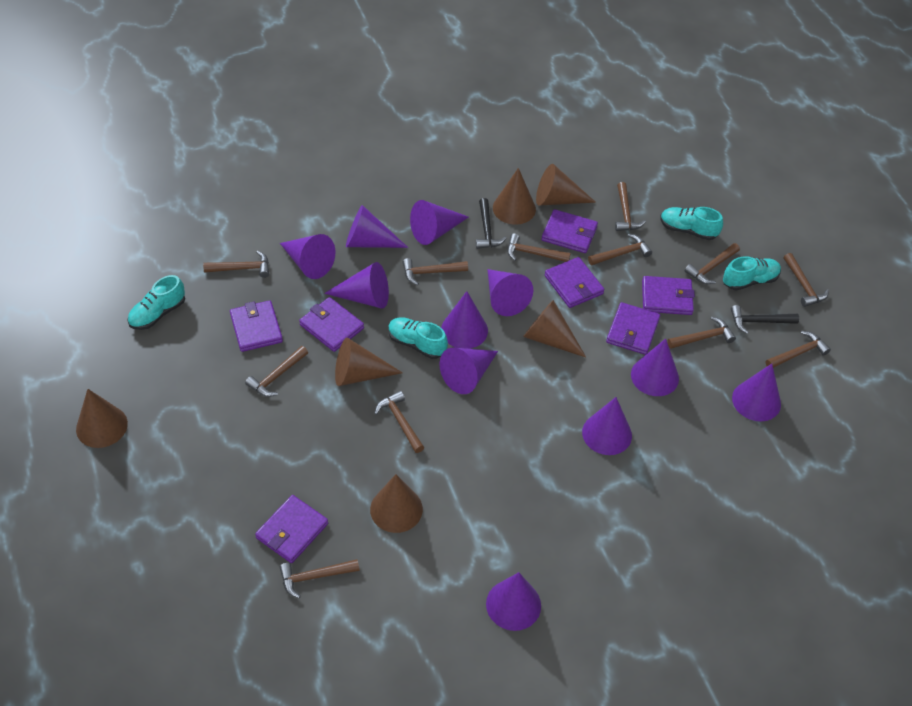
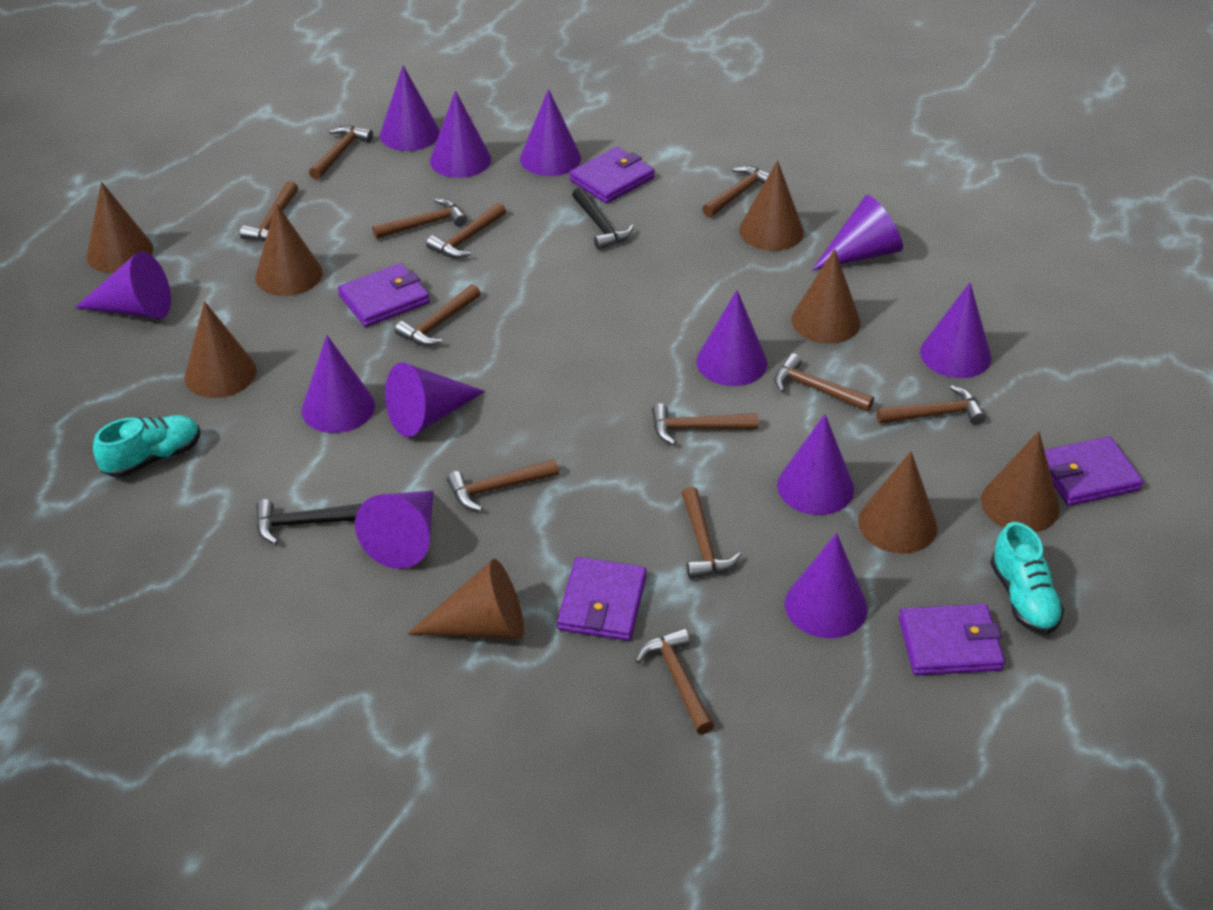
brown cone: 6 -> 8
purple cone: 11 -> 12
purple wallet: 7 -> 5
turquoise shoe: 4 -> 2

